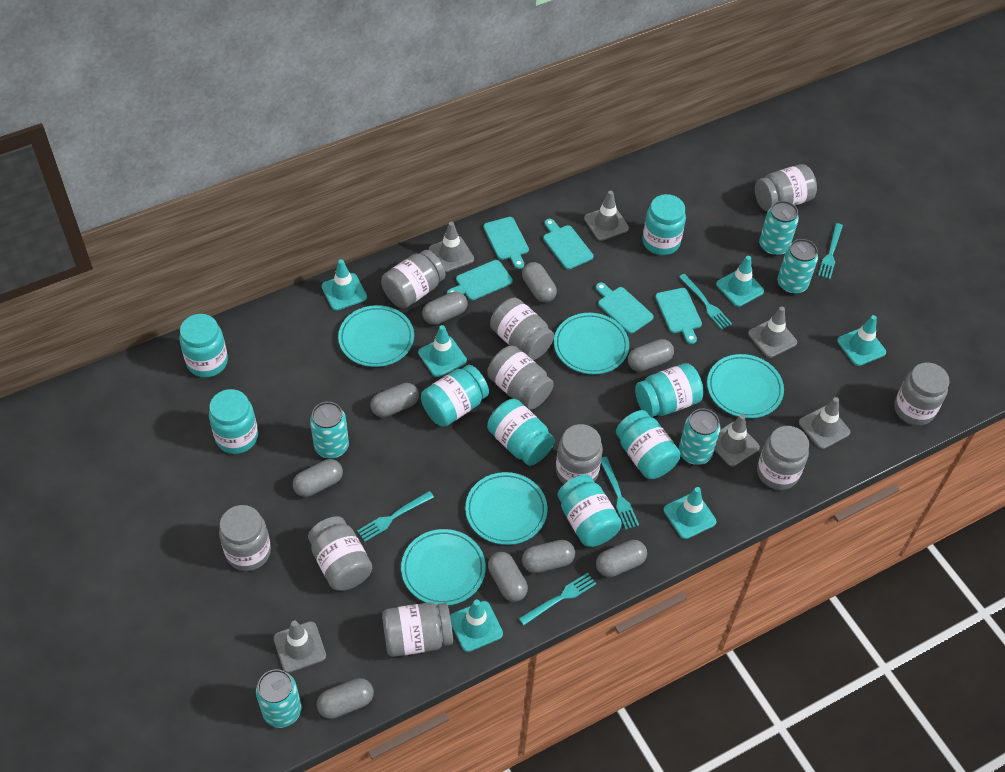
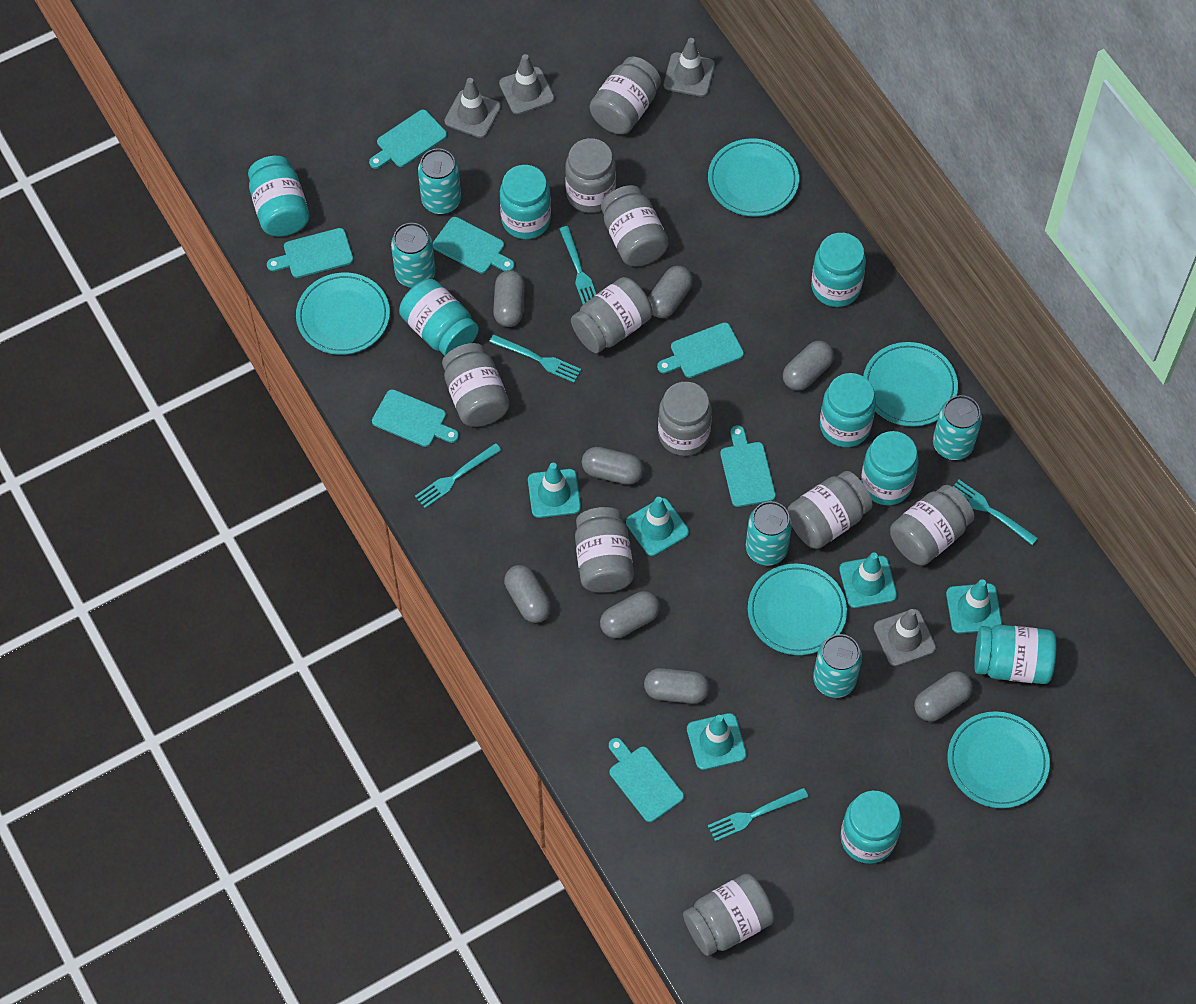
grey capsule: 9 -> 8
grey traffic cone: 6 -> 4
turquoise cutting board: 5 -> 7
turquoise traffic cone: 6 -> 5

